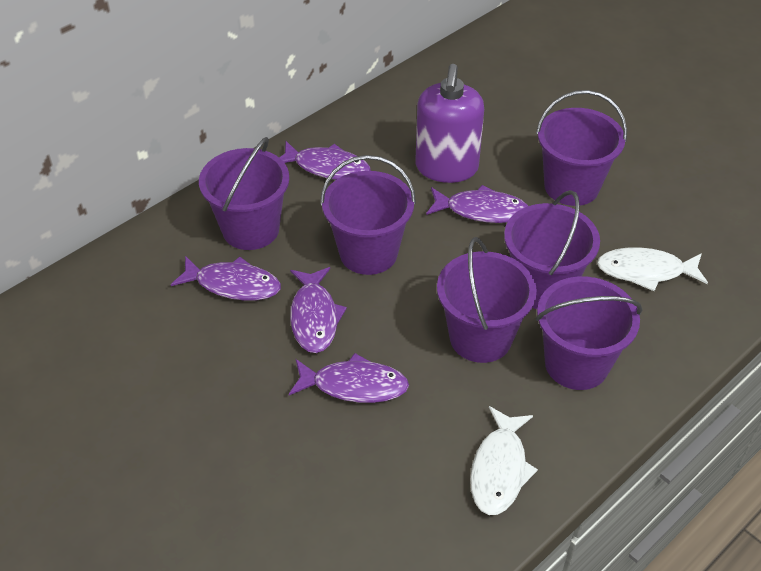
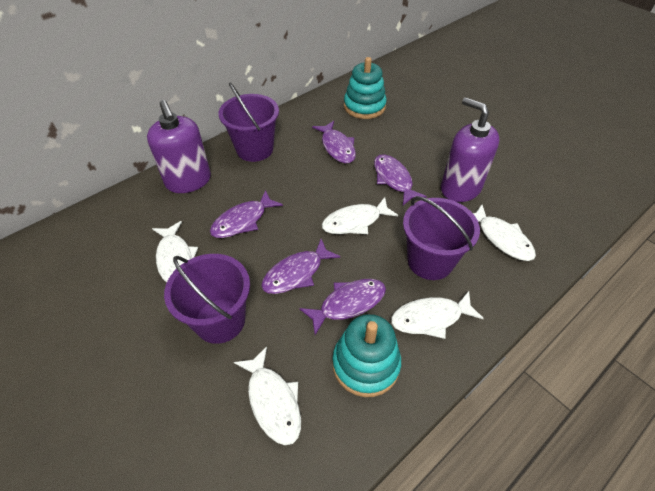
purple bucket: 6 -> 3
purple soap dispenser: 1 -> 2
turquoise stacking toy: 0 -> 2
white fish: 2 -> 5

